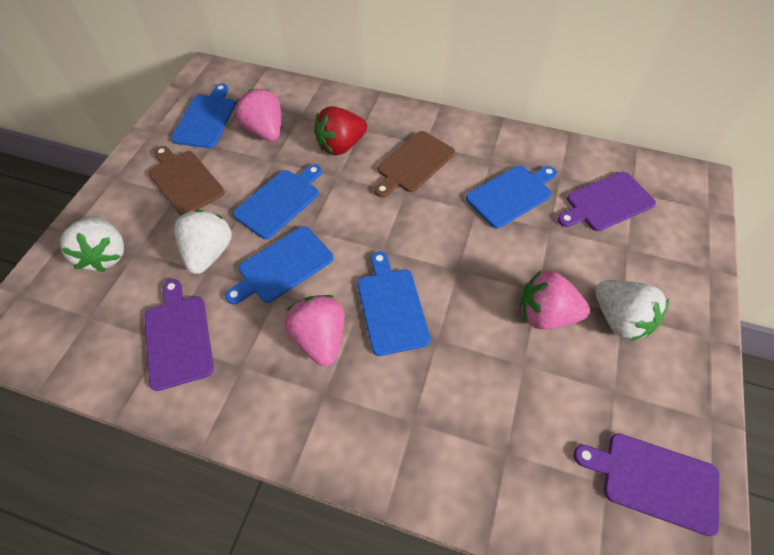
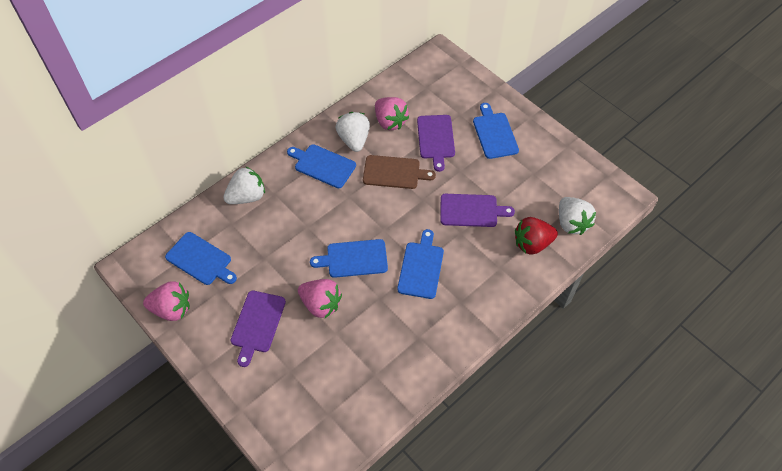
brown cutting board: 2 -> 1

